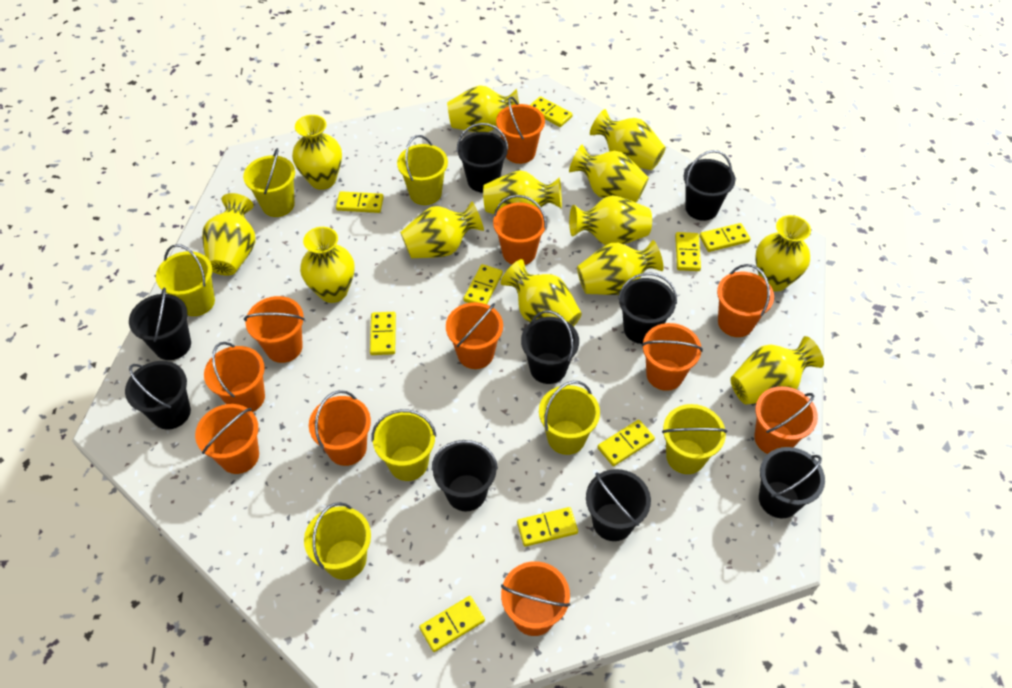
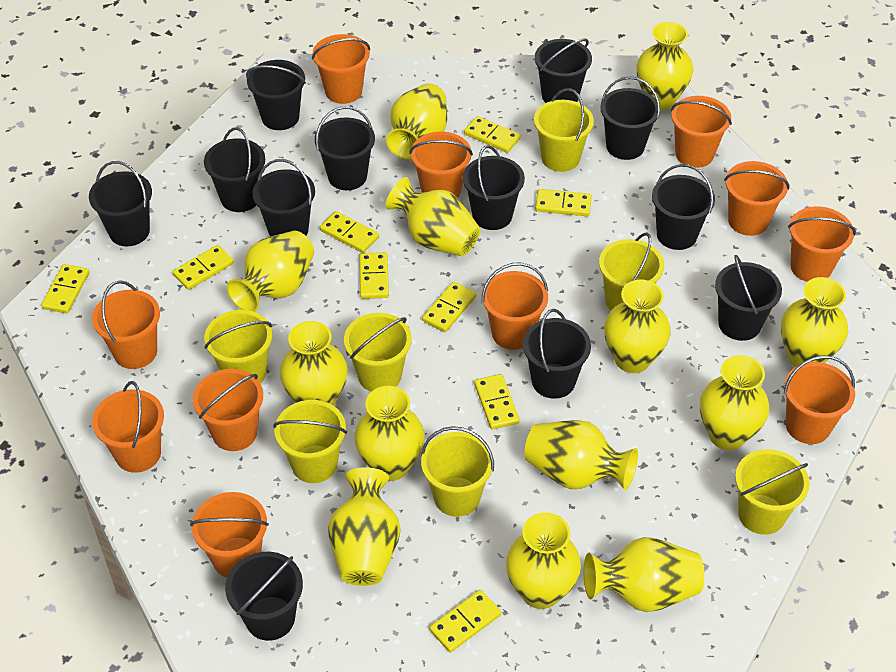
black bucket: 9 -> 12

